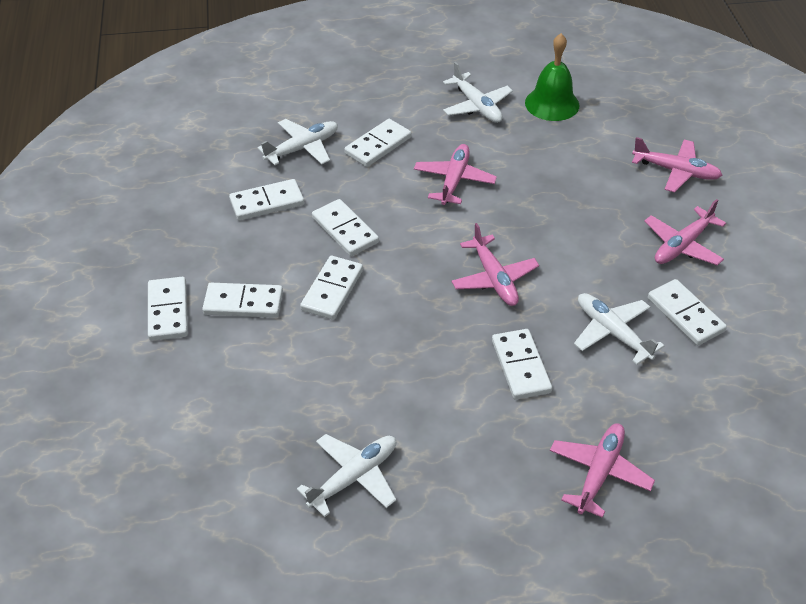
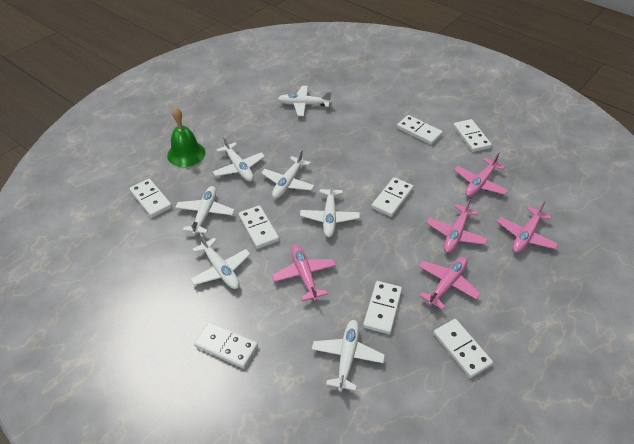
white plane: 4 -> 7

